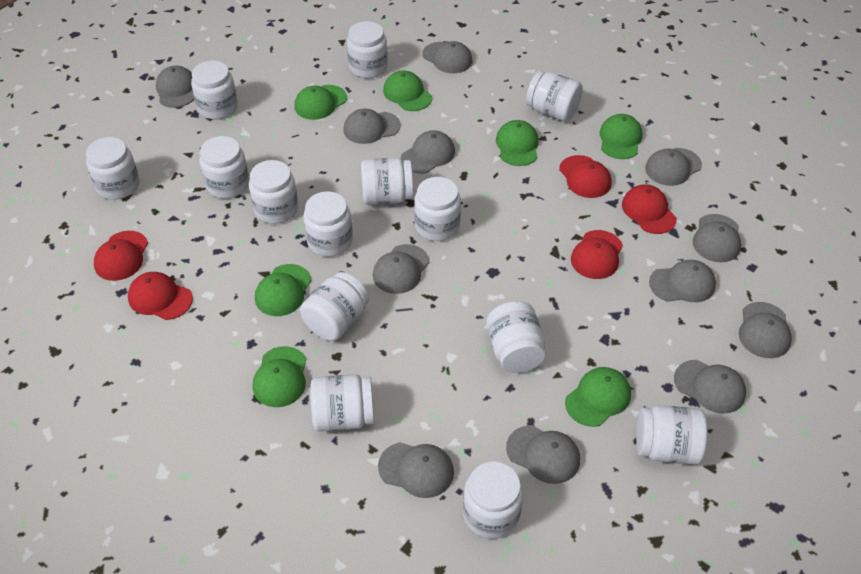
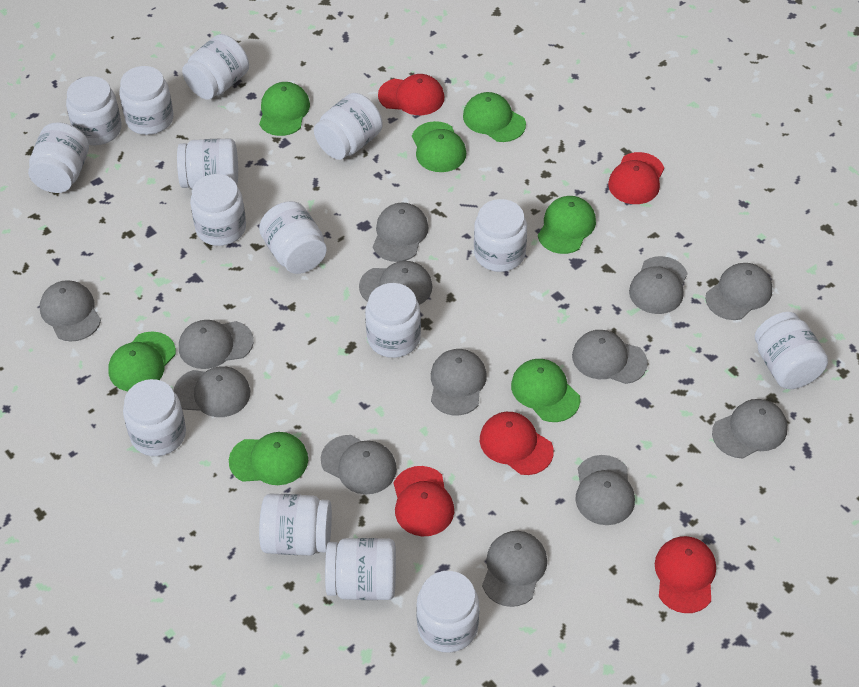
grey cap: 12 -> 13
white jar: 14 -> 15

